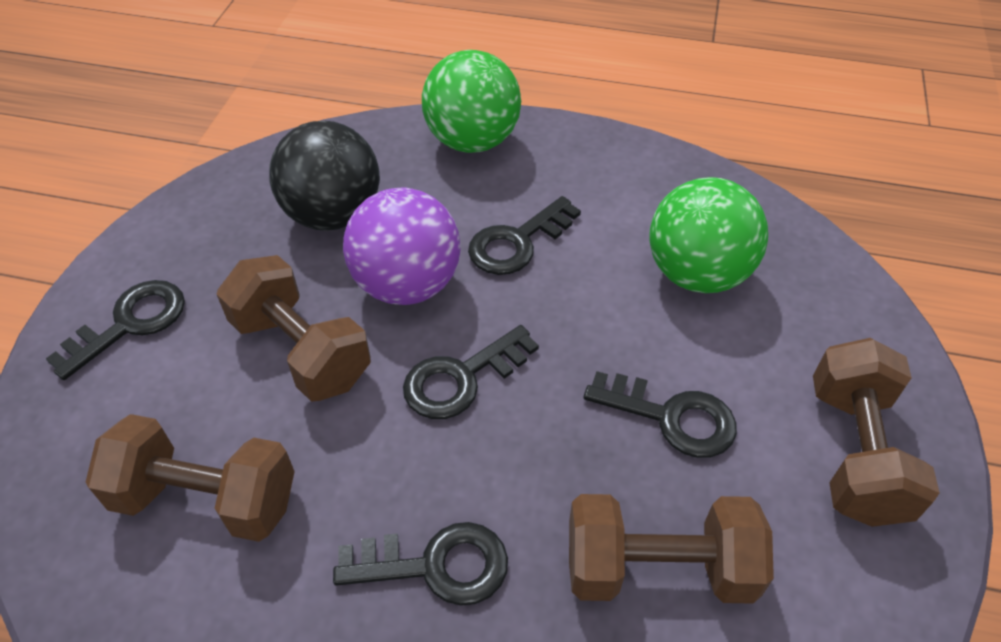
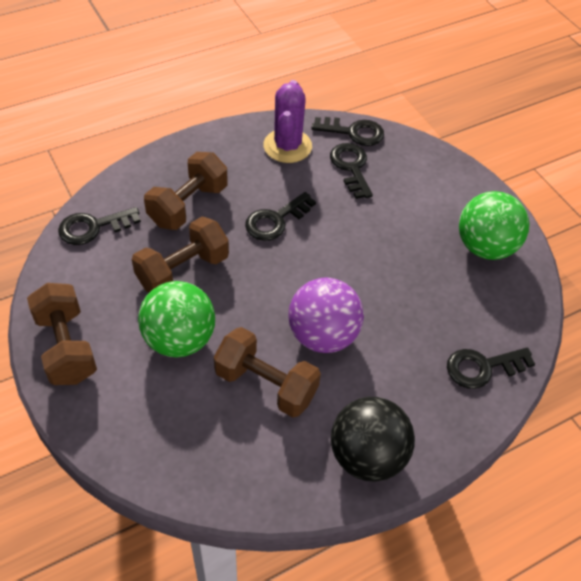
purple cactus: 0 -> 1

